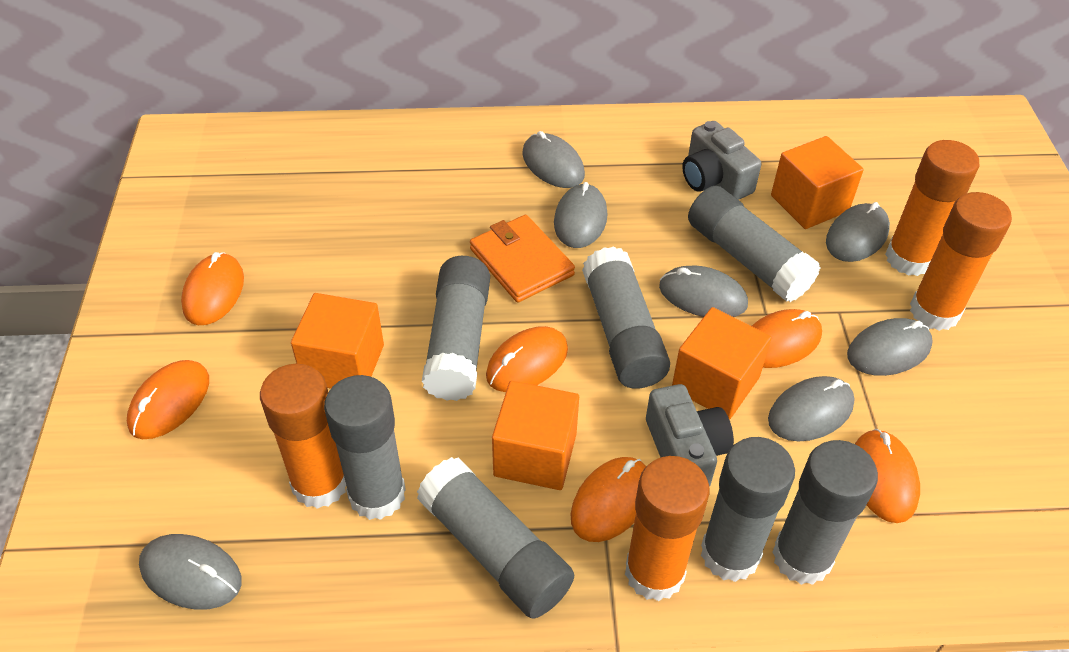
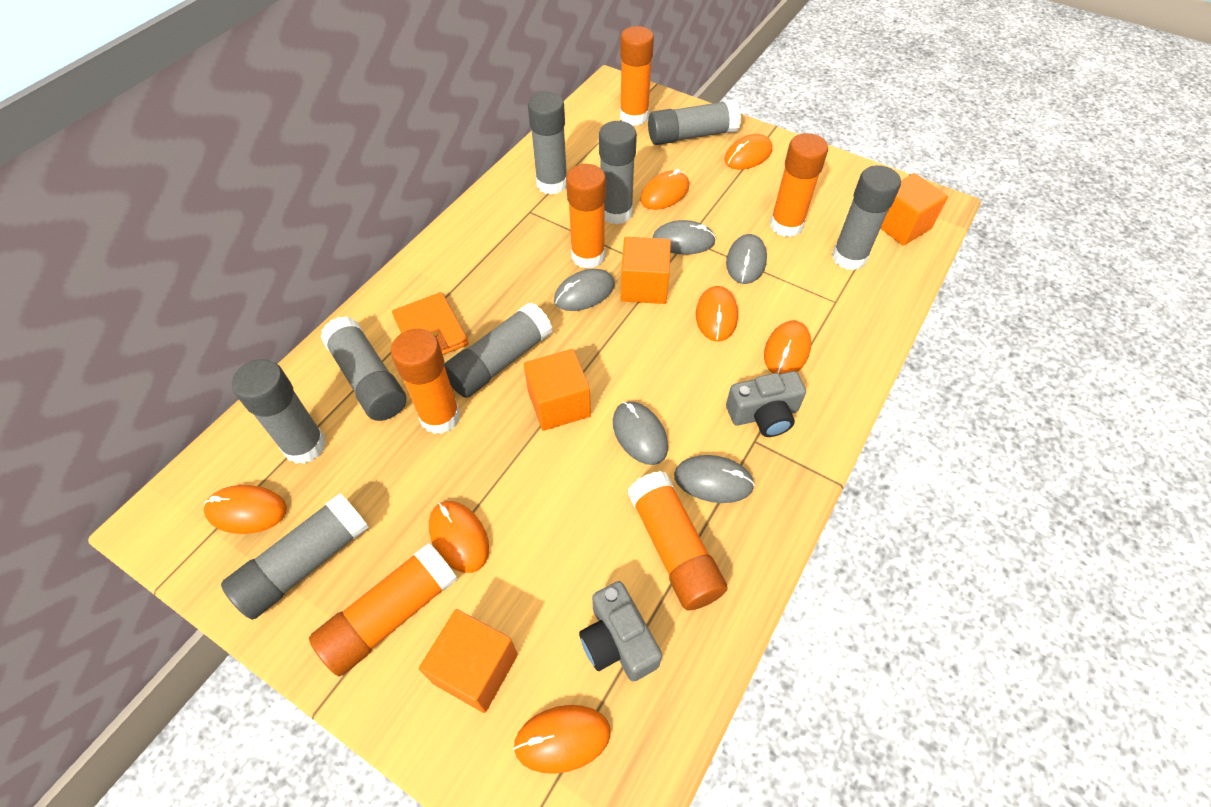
grey glue stick: 7 -> 8
grey mouse: 7 -> 5
orange glue stick: 4 -> 6
orange mouse: 6 -> 7

